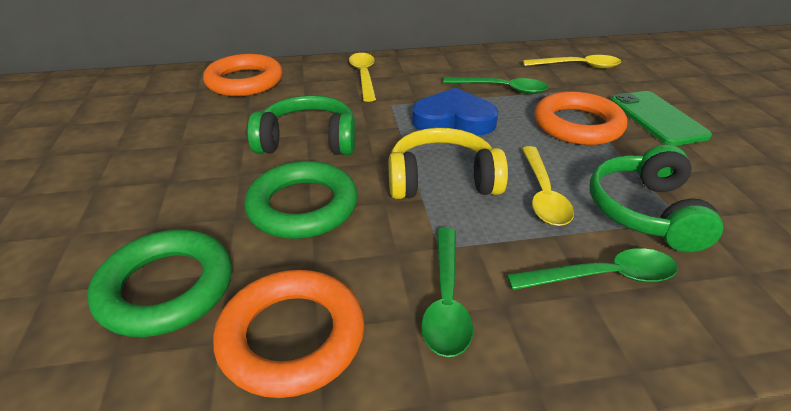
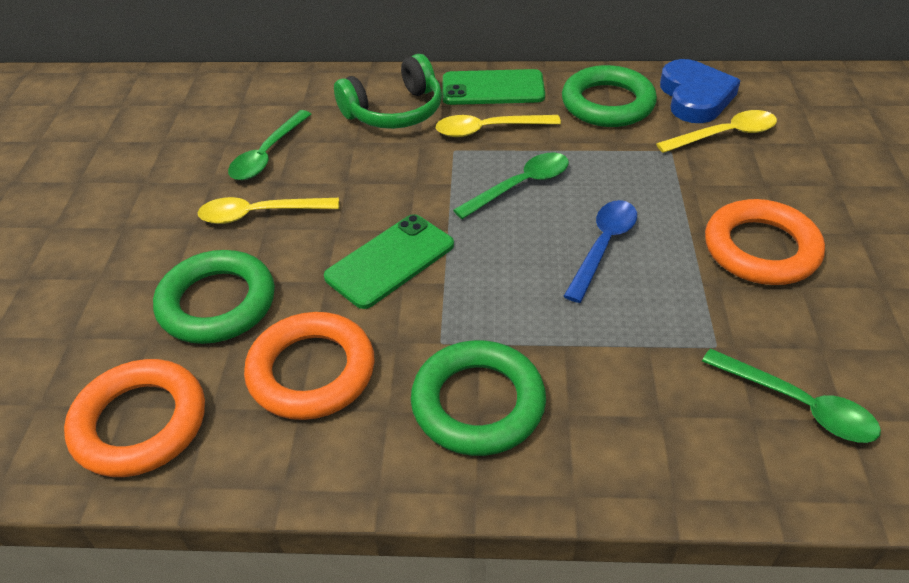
blue spoon: 0 -> 1
green headphones: 2 -> 1
green phone: 1 -> 2
green ring: 2 -> 3
yellow headphones: 1 -> 0

